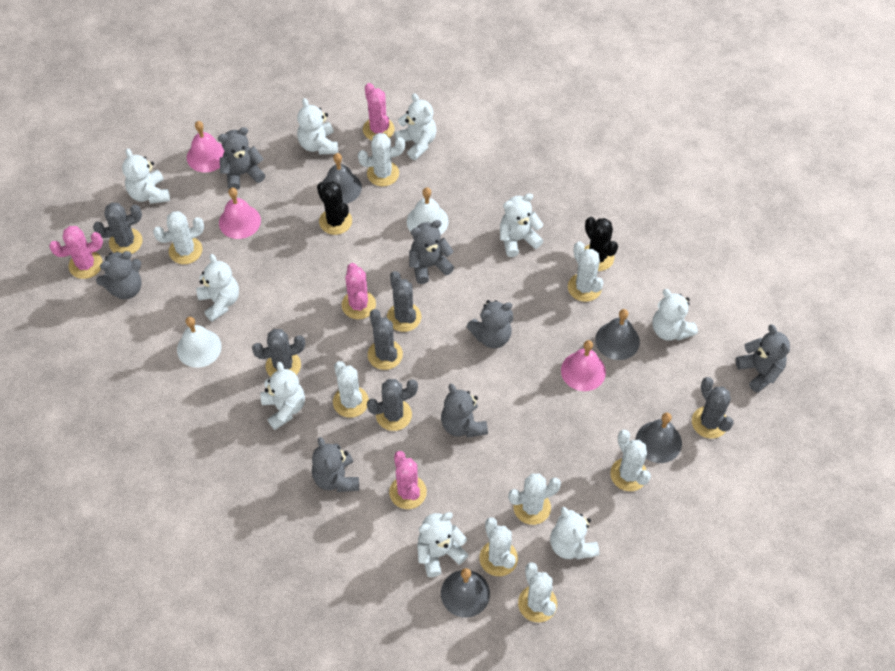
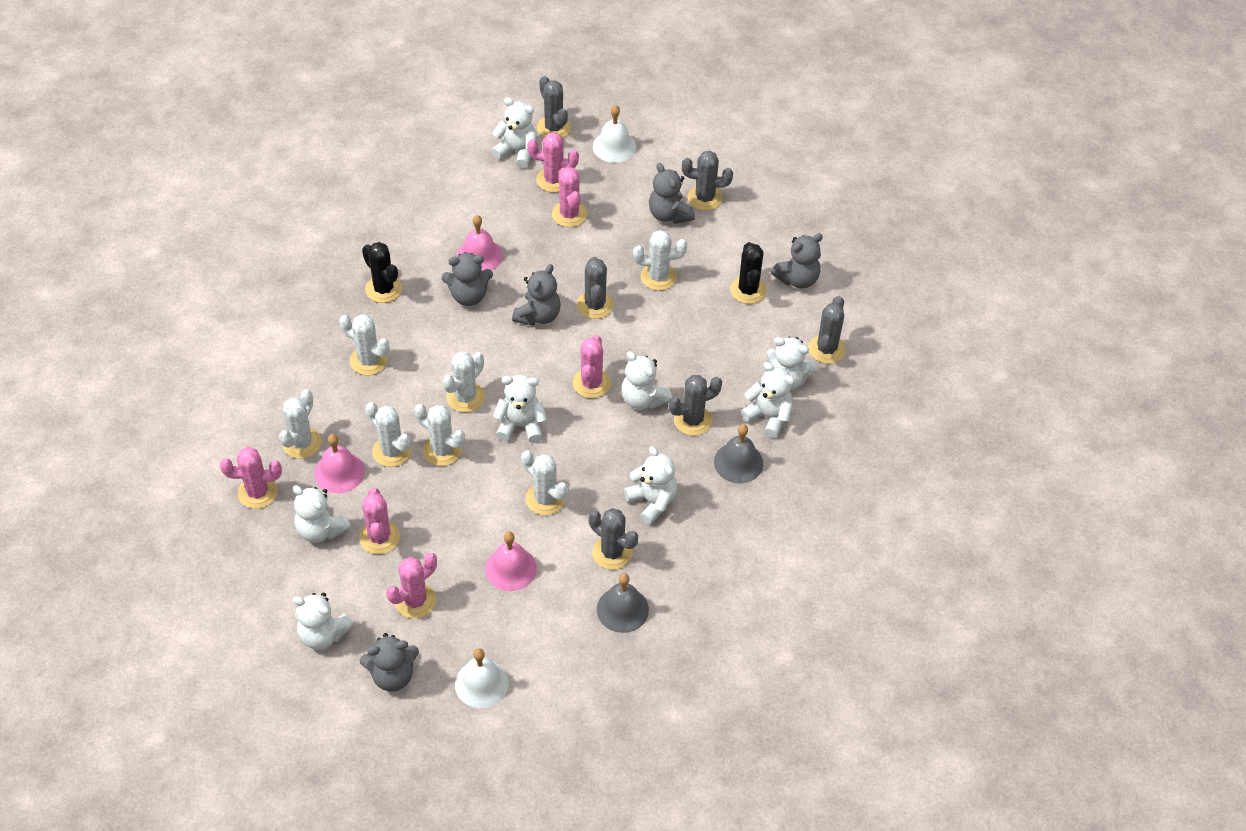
grey bell: 4 -> 2
grey teddy bear: 7 -> 5
pink cactus: 4 -> 6
white cactus: 8 -> 7
white teddy bear: 9 -> 8

